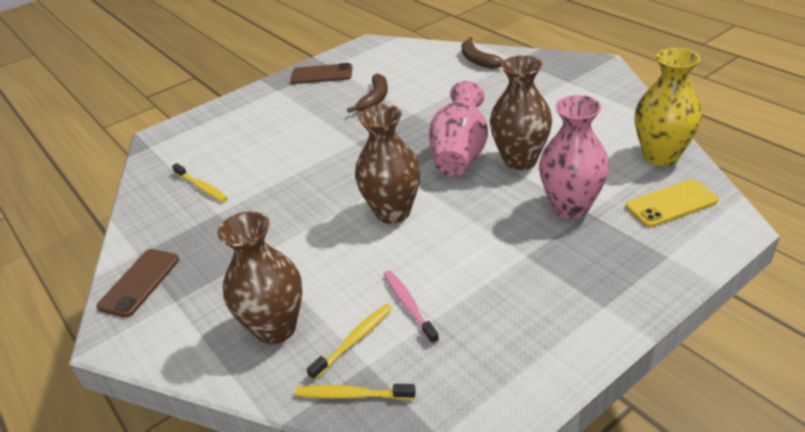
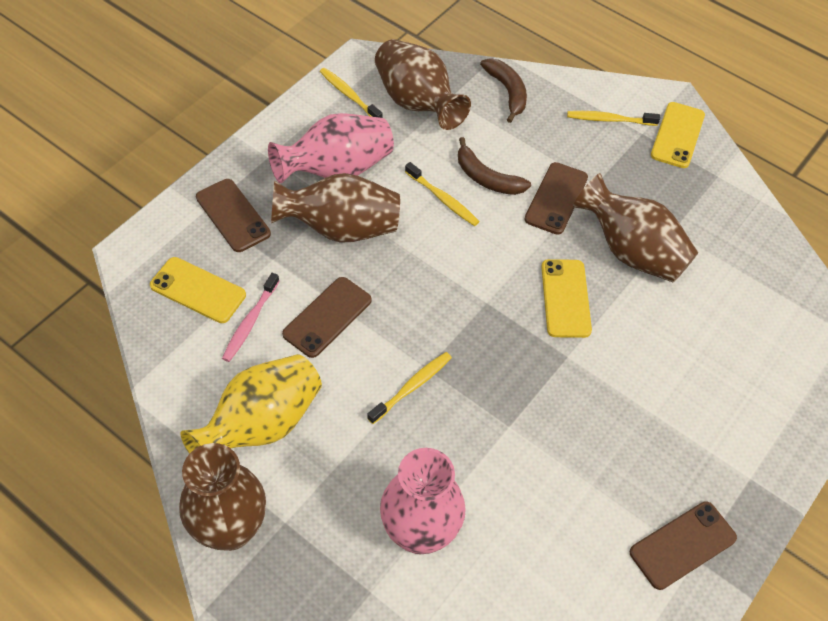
brown phone: 2 -> 4
brown vase: 3 -> 4
yellow phone: 1 -> 3
yellow toothbrush: 3 -> 4

